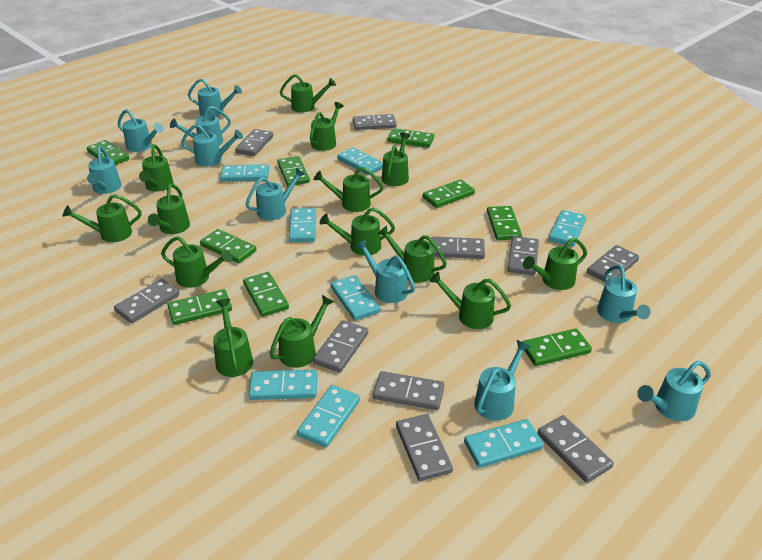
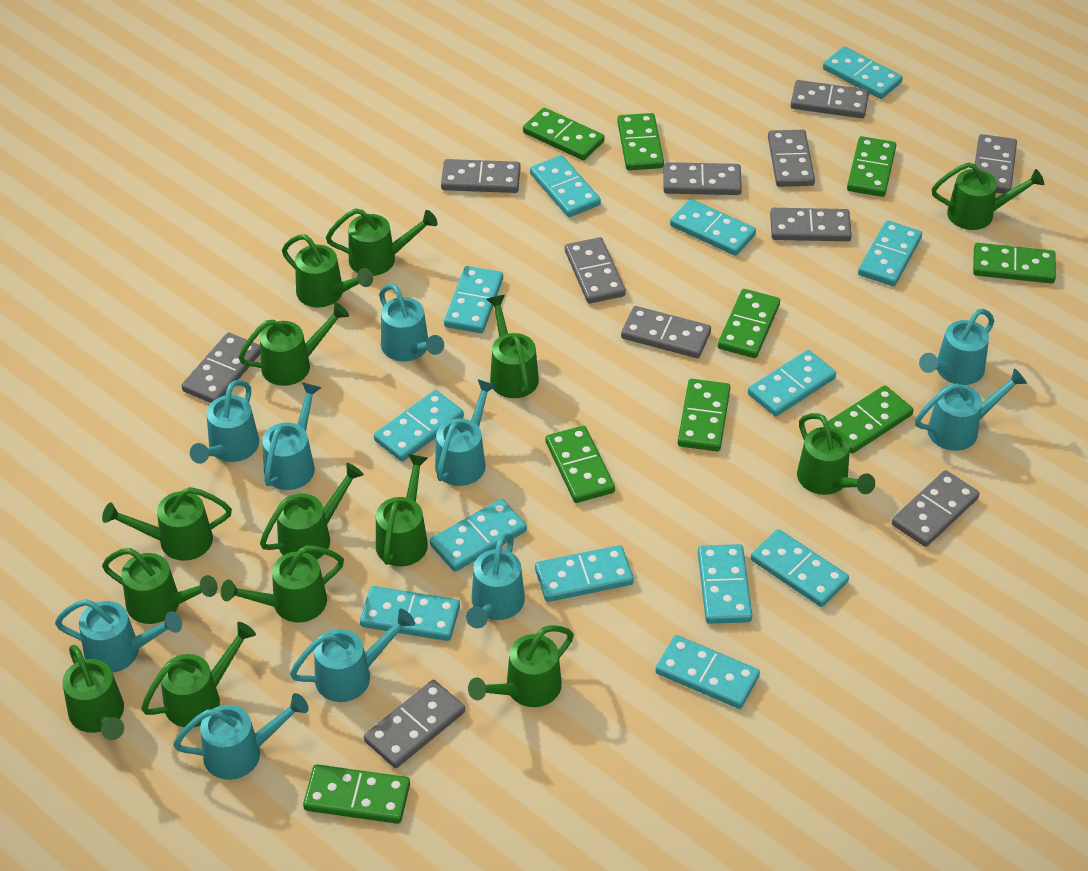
grey domino: 10 -> 11
turquoise domino: 8 -> 13

